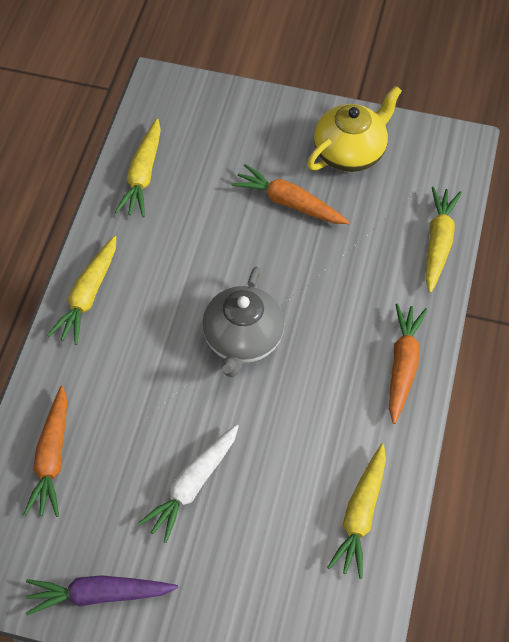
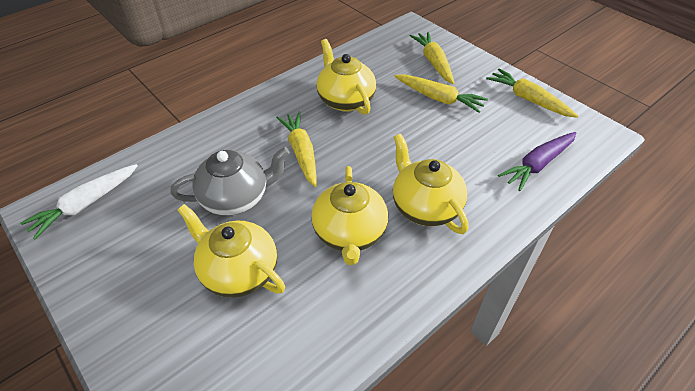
orange carrot: 3 -> 0
yellow teapot: 1 -> 4

